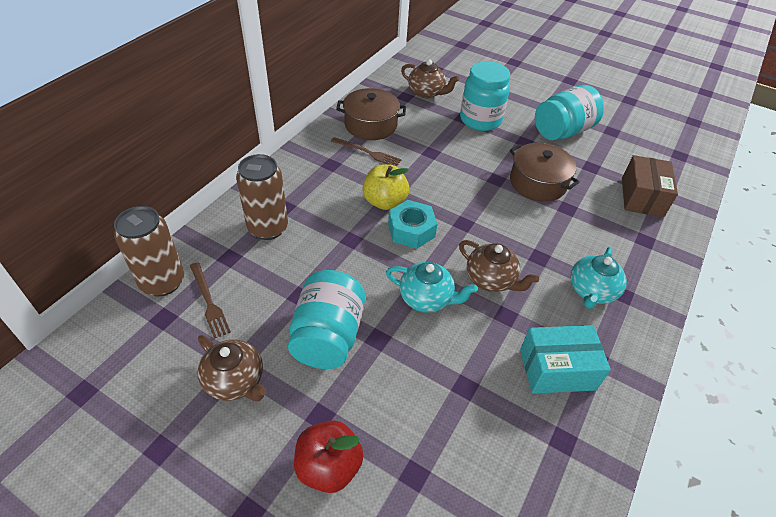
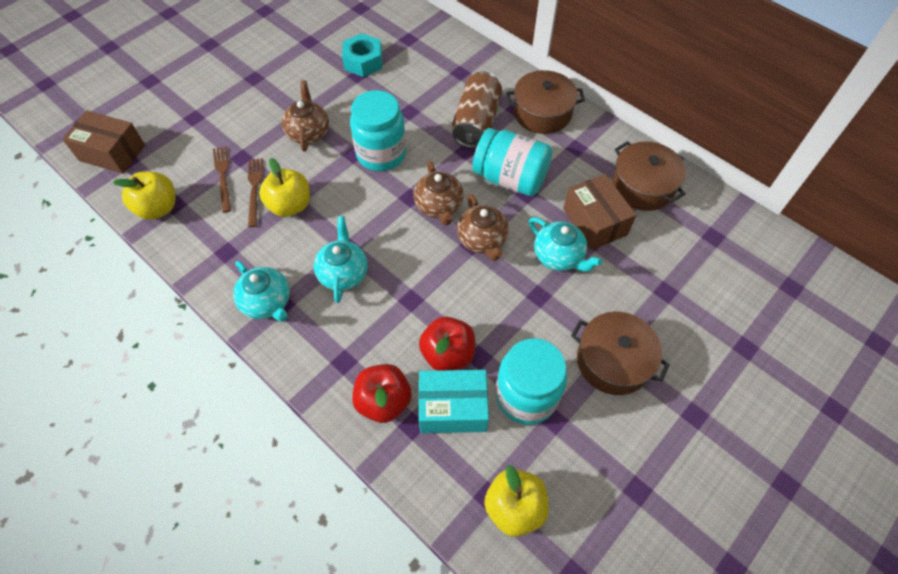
brown box: 1 -> 2
brown can: 2 -> 1
brown pot: 2 -> 3
red apple: 1 -> 2
turquoise teapot: 2 -> 3
yellow apple: 1 -> 3

